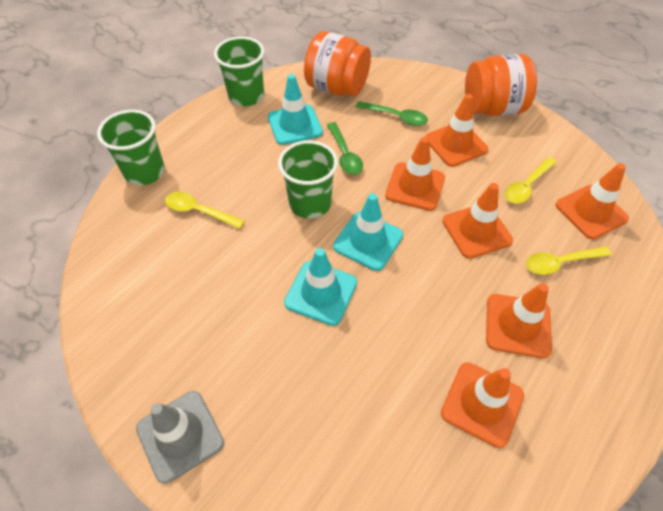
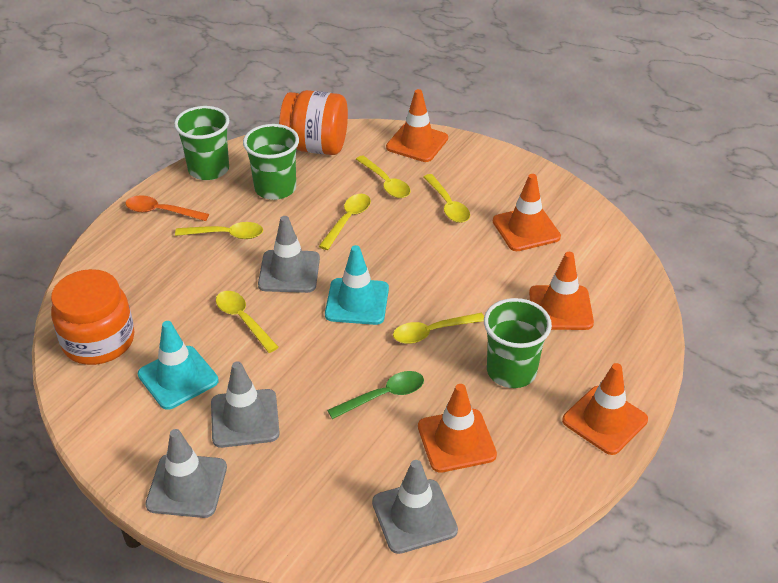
green spoon: 2 -> 1
grey traffic cone: 1 -> 4
orange spoon: 0 -> 1
orange traffic cone: 6 -> 5
turquoise traffic cone: 3 -> 2
yellow spoon: 3 -> 6

